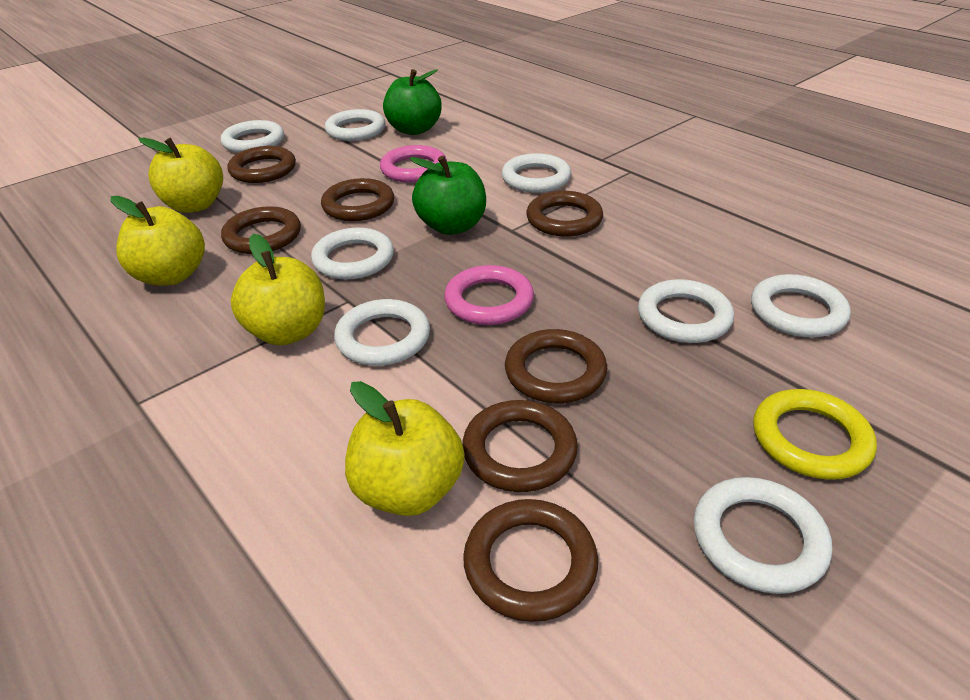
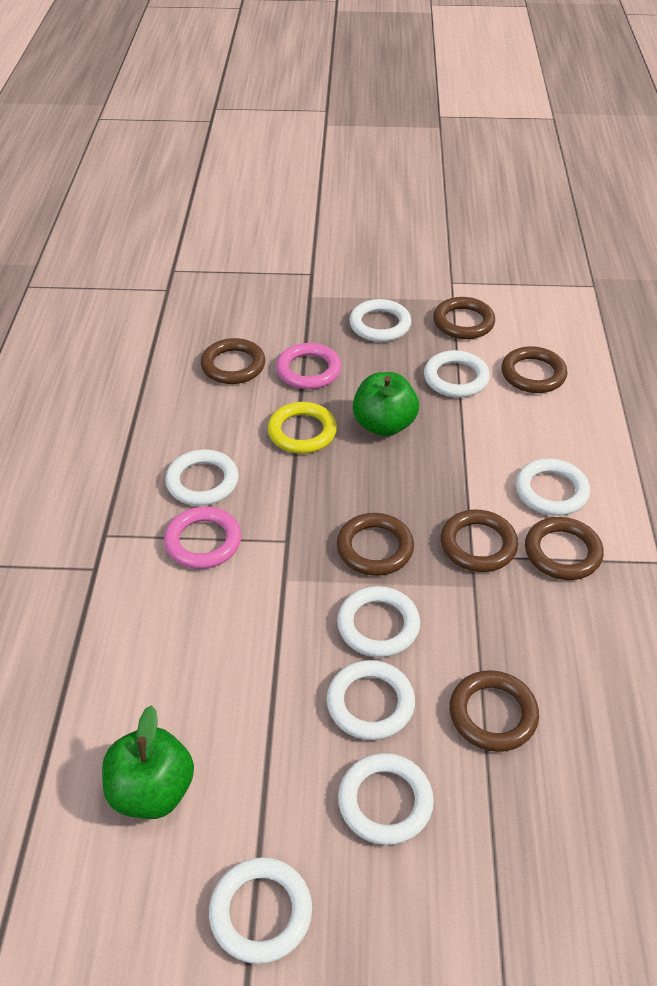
yellow apple: 4 -> 0

